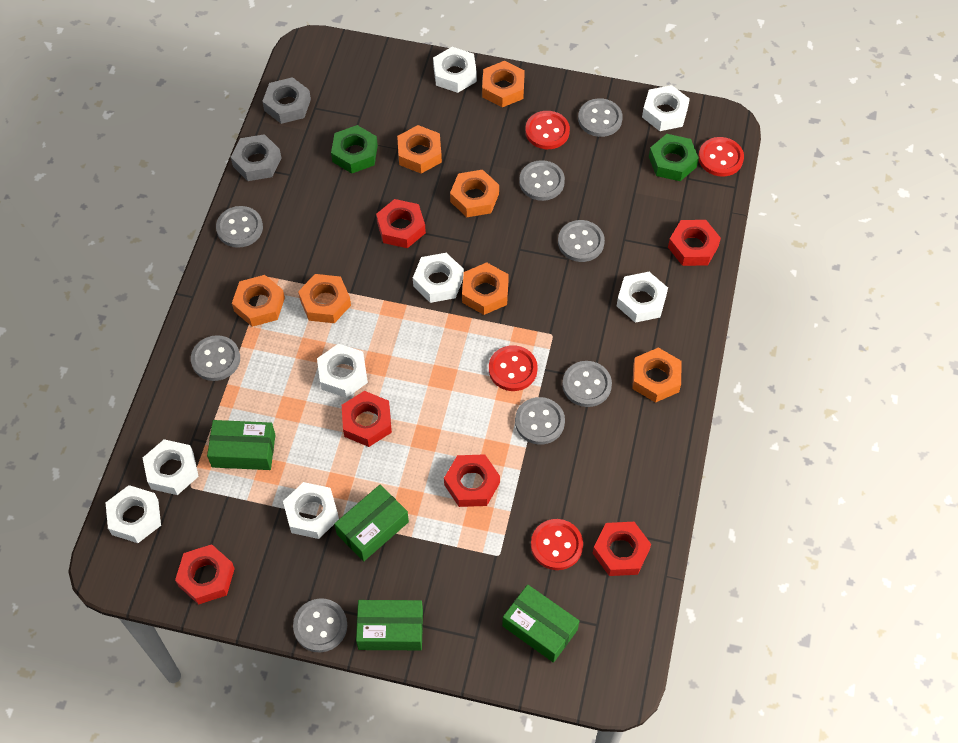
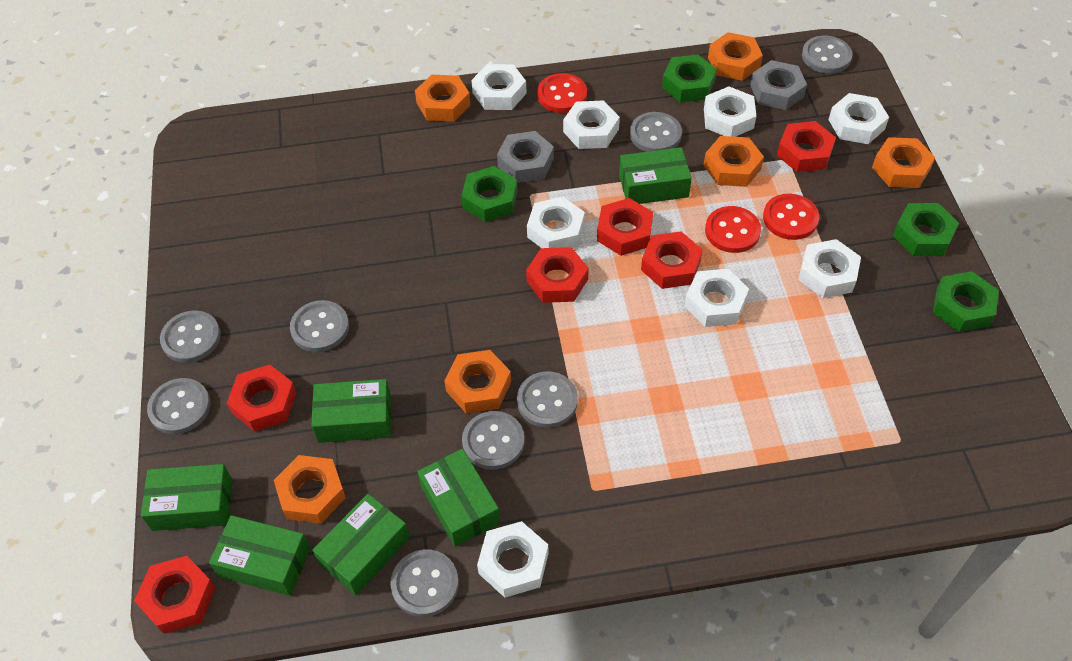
green box: 4 -> 6
green nut: 2 -> 4
orange nut: 7 -> 6
red button: 4 -> 3

